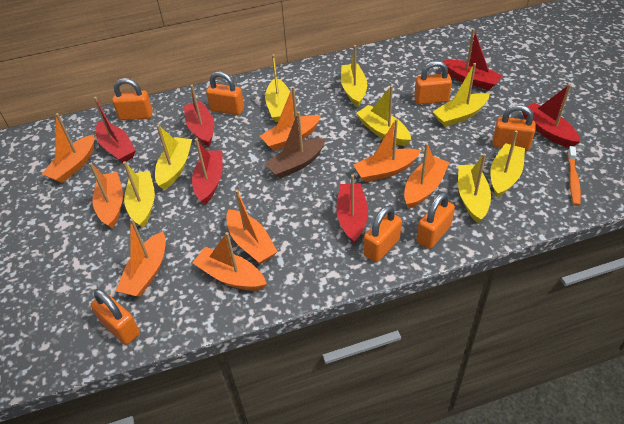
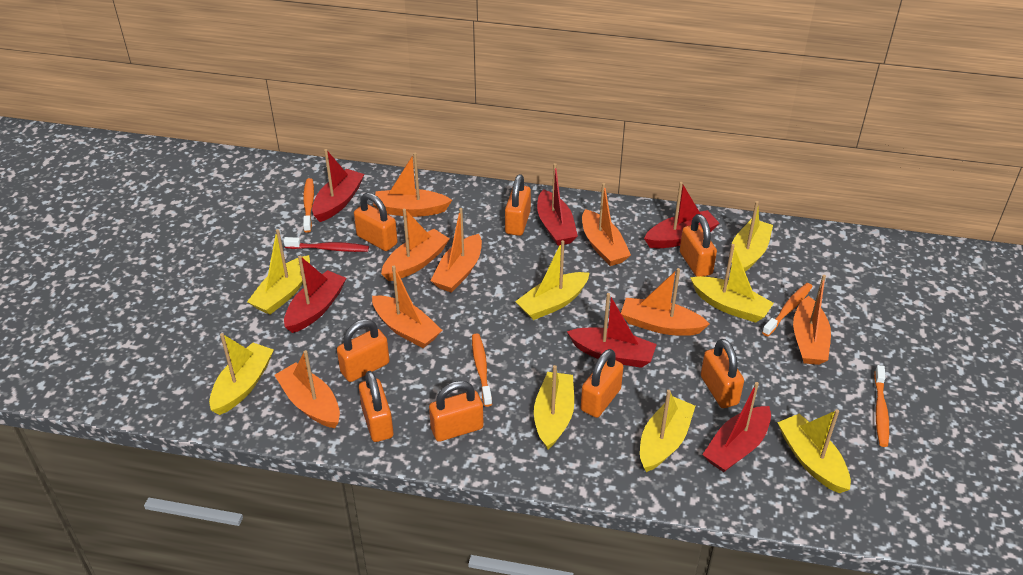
brown boat: 1 -> 0
orange padlock: 7 -> 8
orange toothbrush: 1 -> 4
red toothbrush: 0 -> 1

